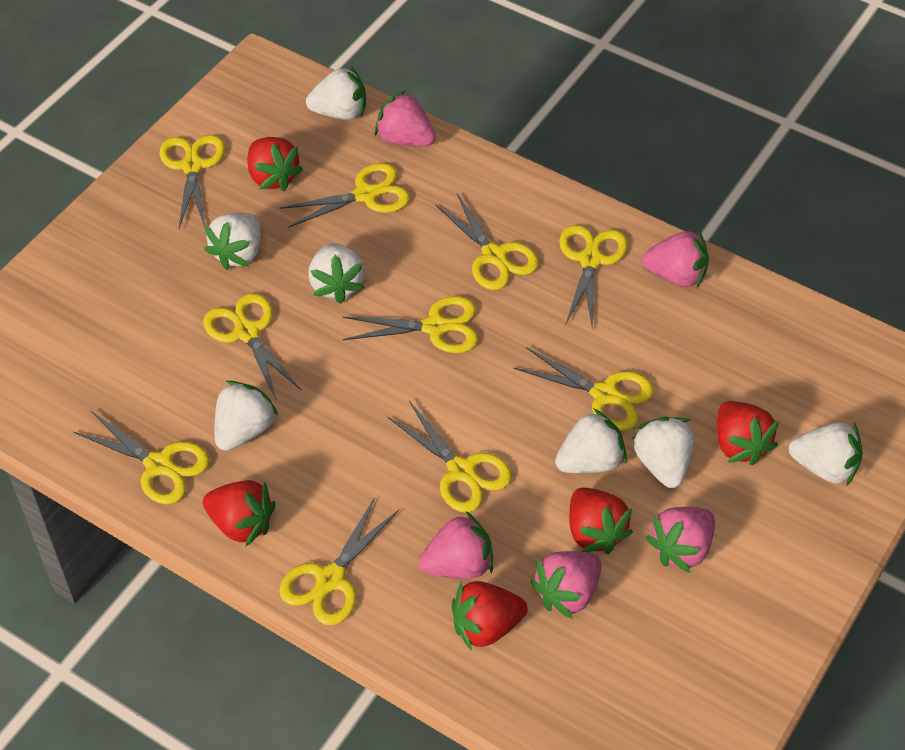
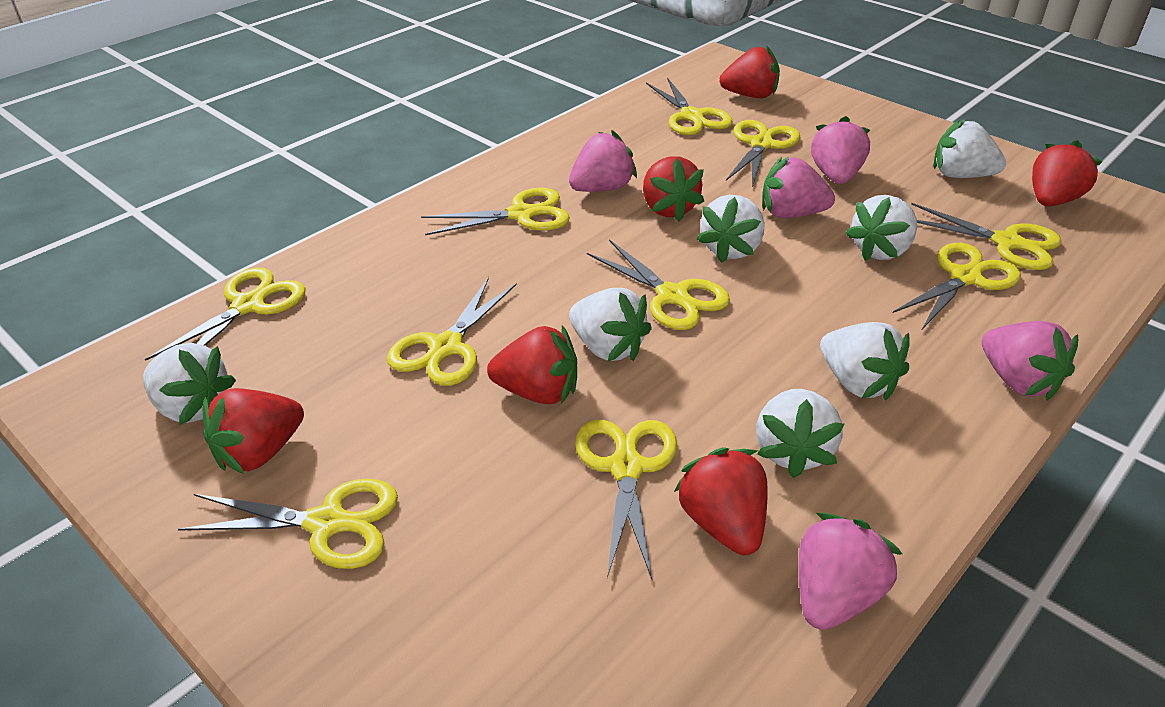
red strawberry: 5 -> 6

